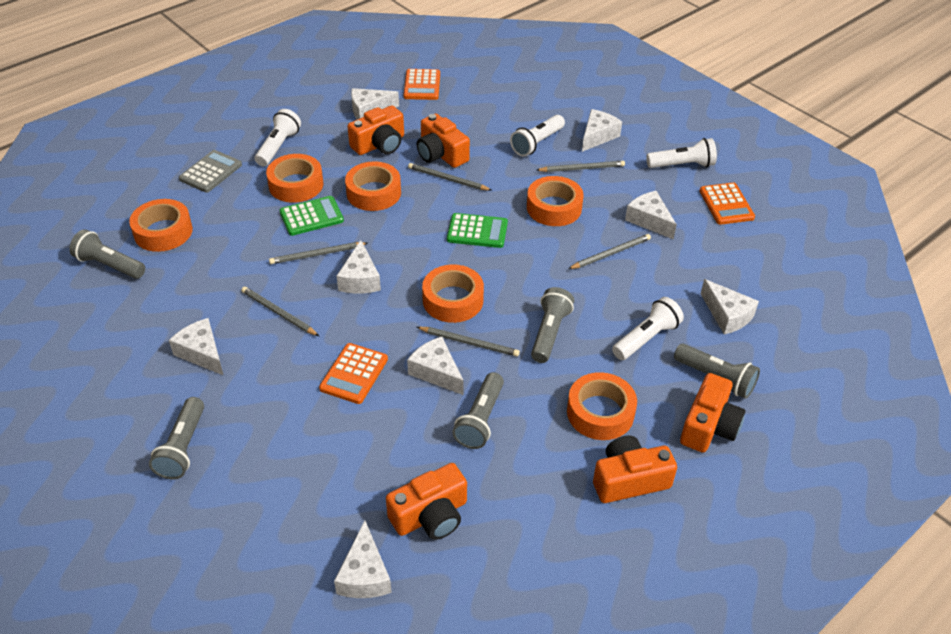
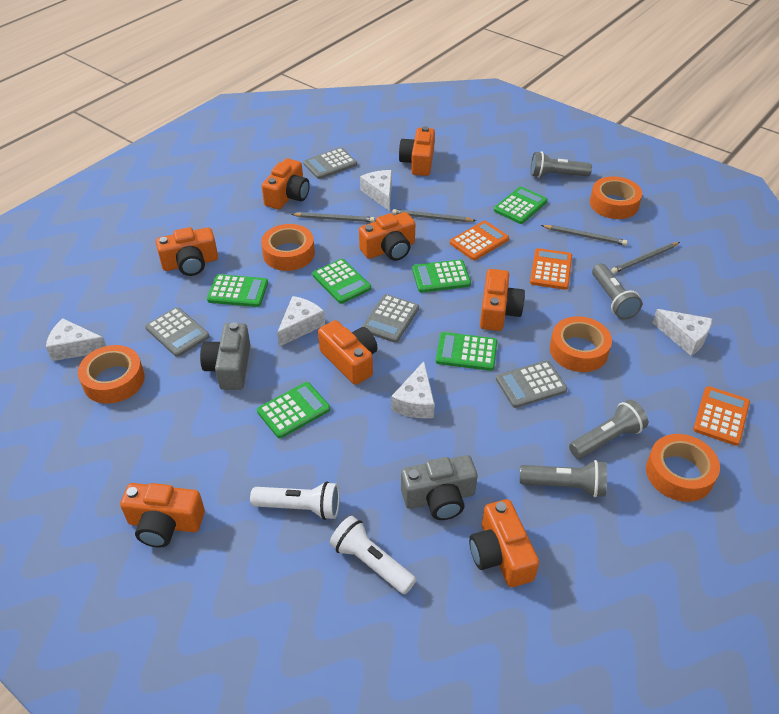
green calculator: 2 -> 6
grey calculator: 1 -> 4
grey camera: 0 -> 2
grey flashlight: 5 -> 4
grey pencil: 6 -> 4
orange camera: 5 -> 8
orange tape: 6 -> 5
white cheese: 8 -> 5
white flashlight: 4 -> 2

